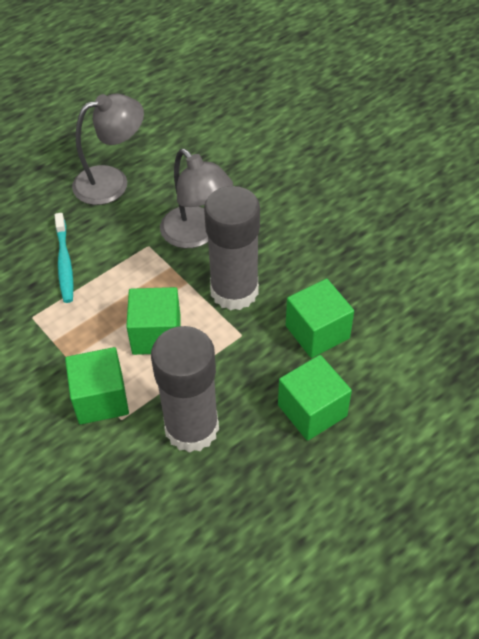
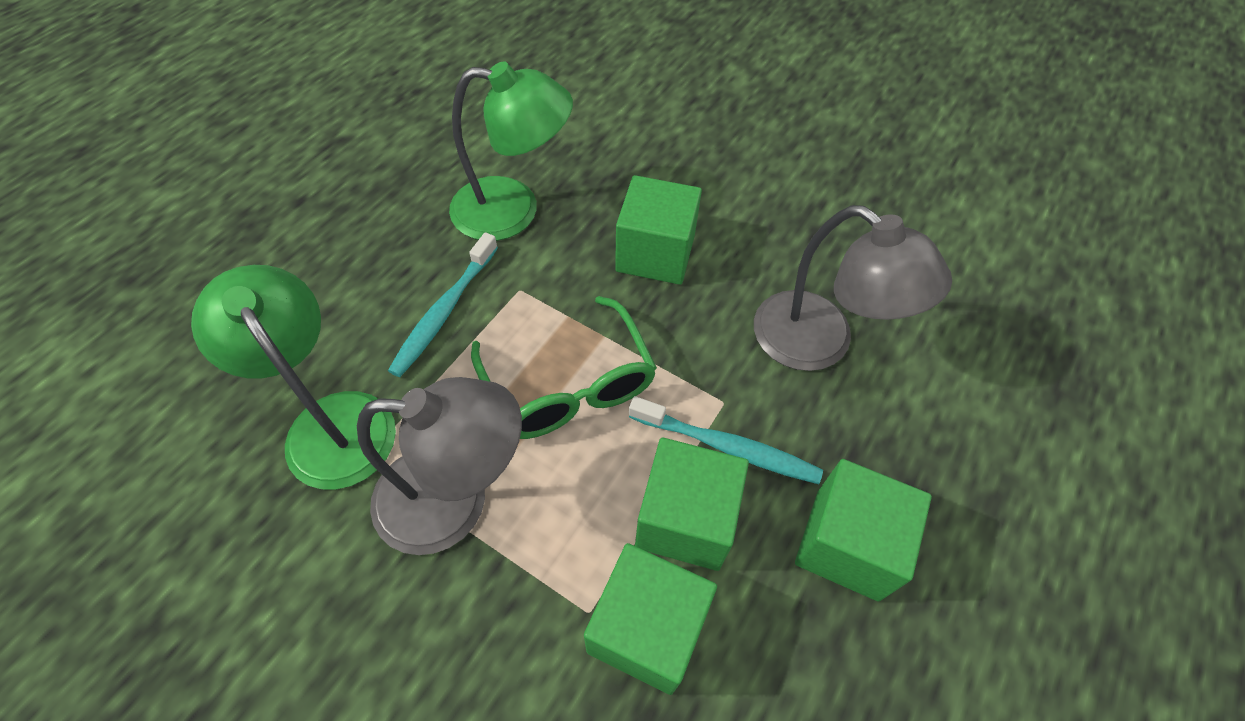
green glasses: 0 -> 1
green lamp: 0 -> 2
grey glue stick: 2 -> 0
turquoise toothbrush: 1 -> 2

